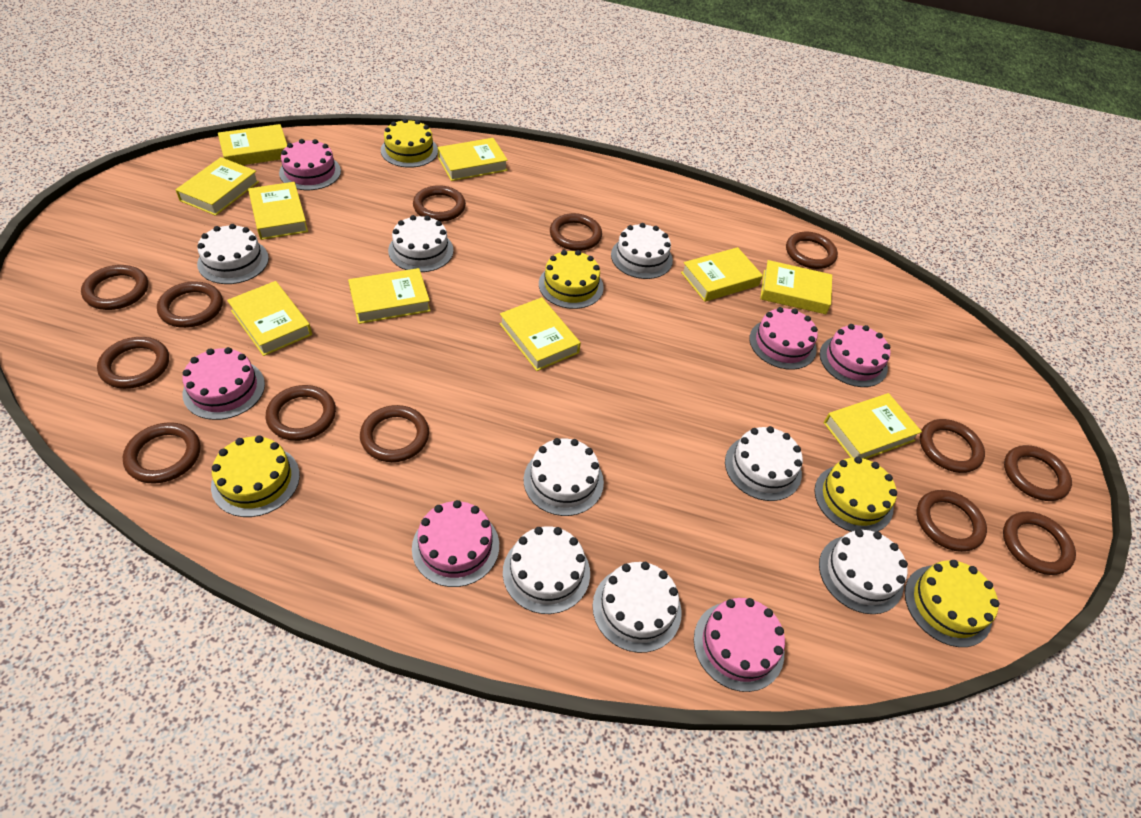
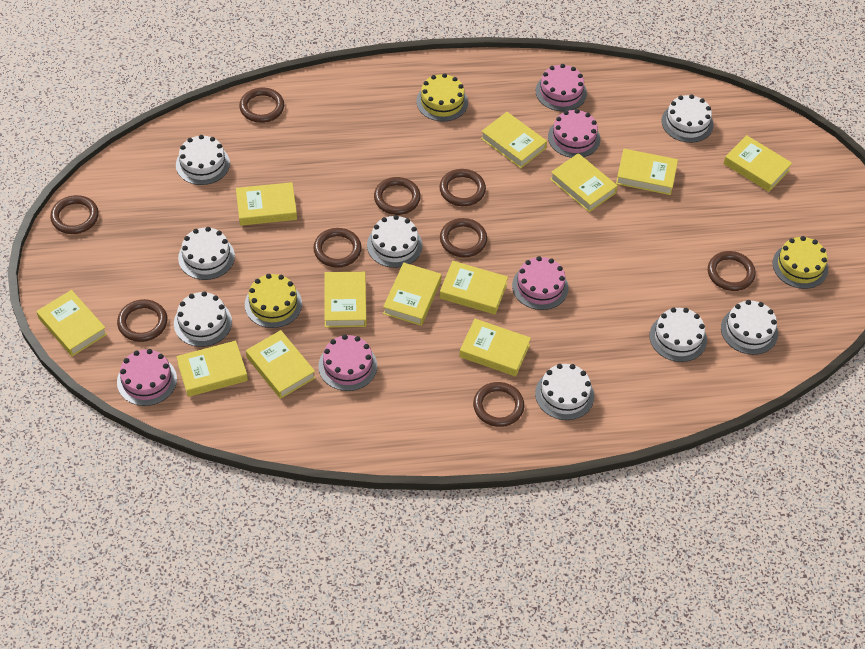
brown ring: 13 -> 9
pink cake: 6 -> 5
yellow book: 10 -> 12
yellow cake: 5 -> 3

